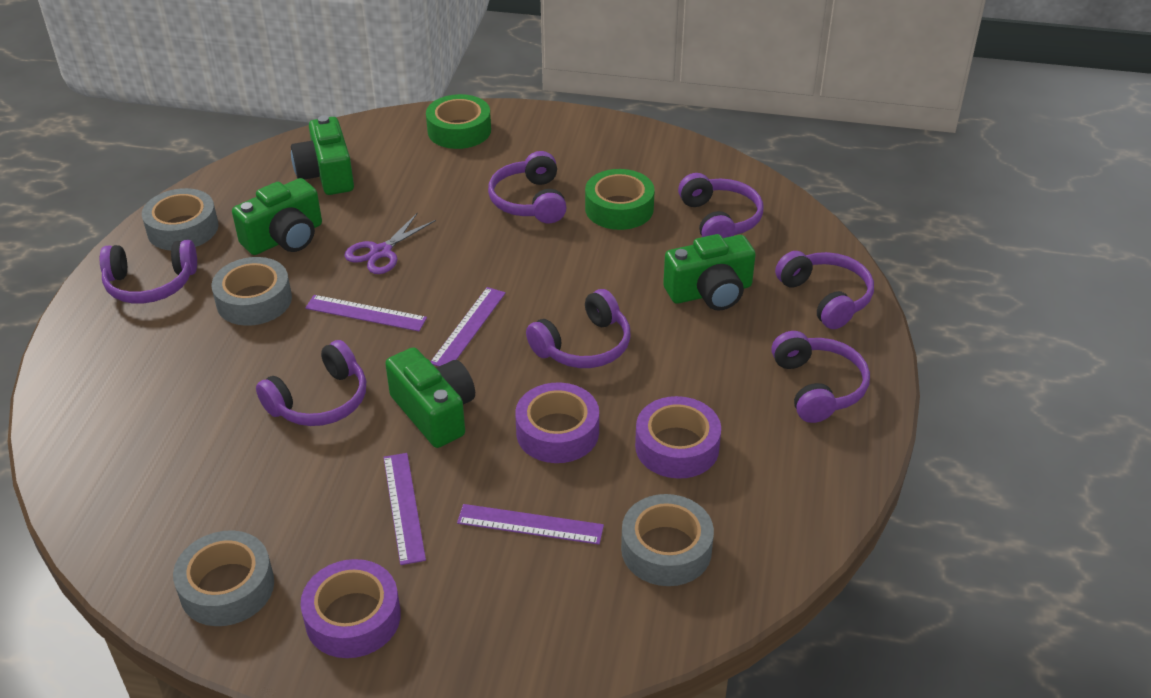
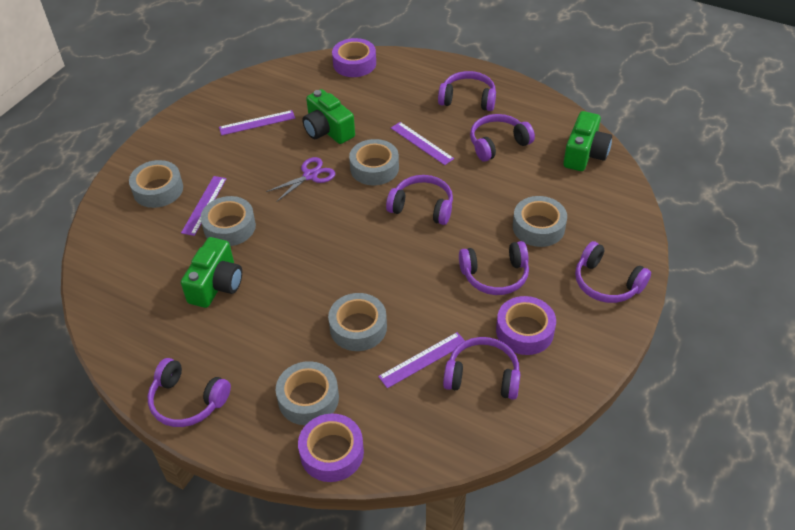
green camera: 4 -> 3
green tape: 2 -> 0
grey tape: 4 -> 6

